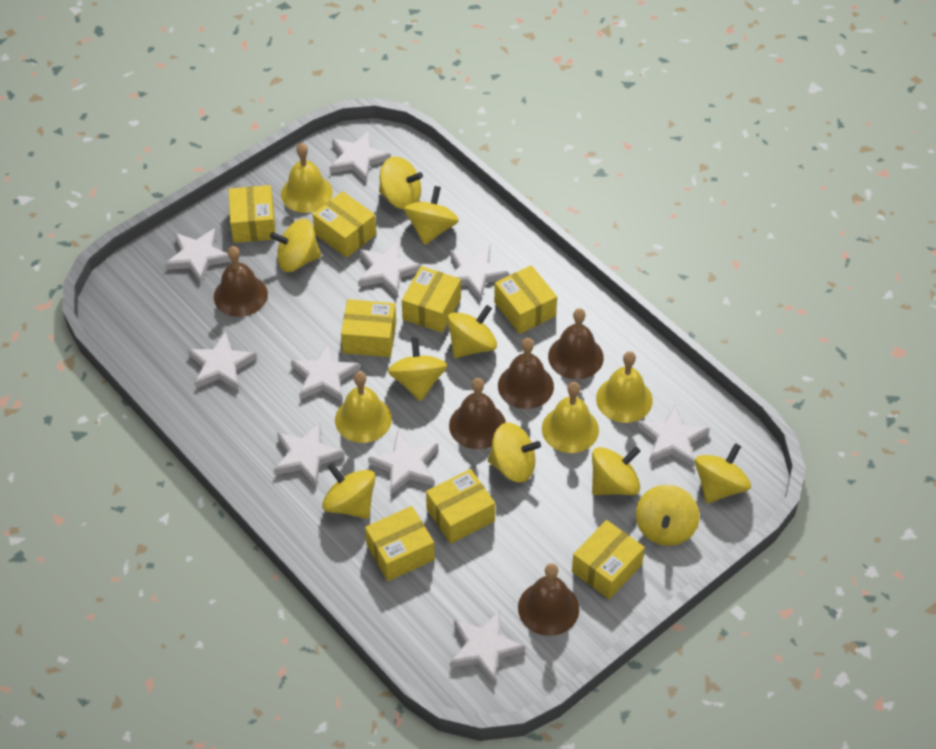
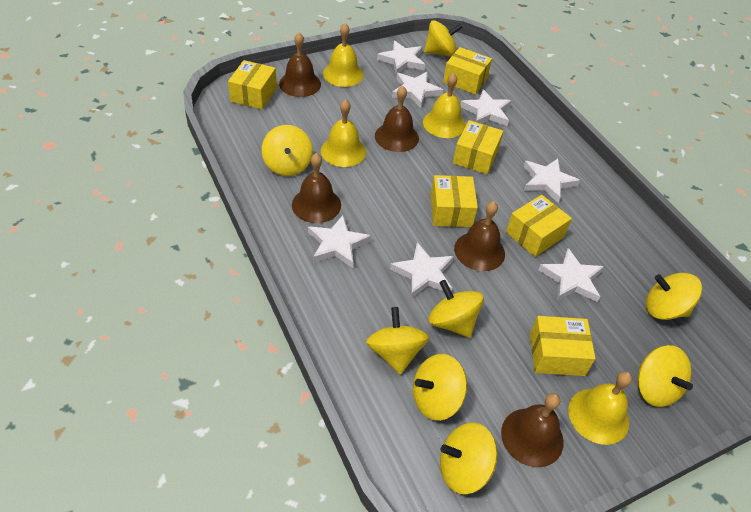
white star: 10 -> 7
yellow box: 8 -> 6
yellow spinning top: 10 -> 8

